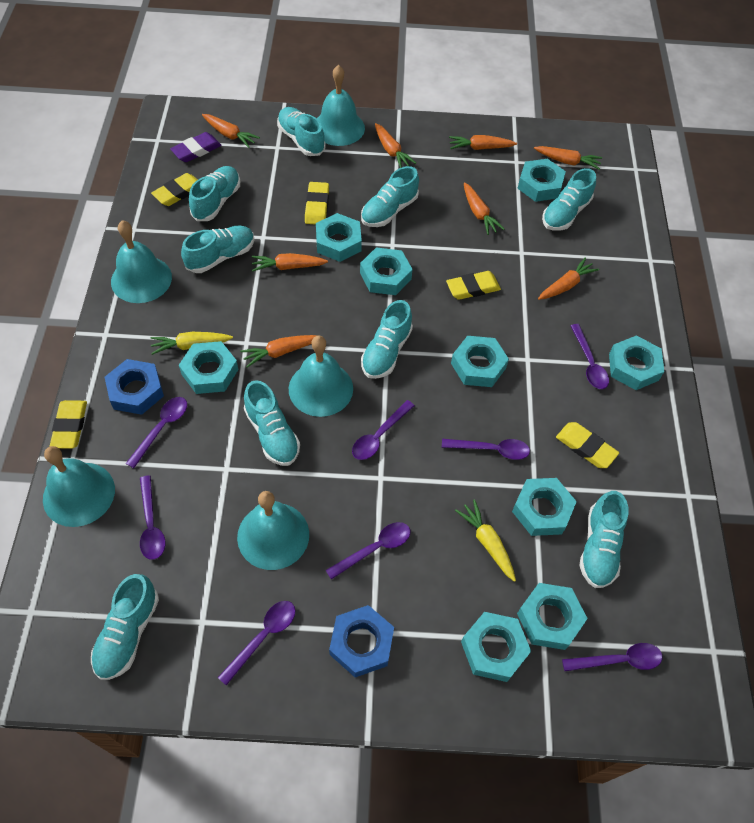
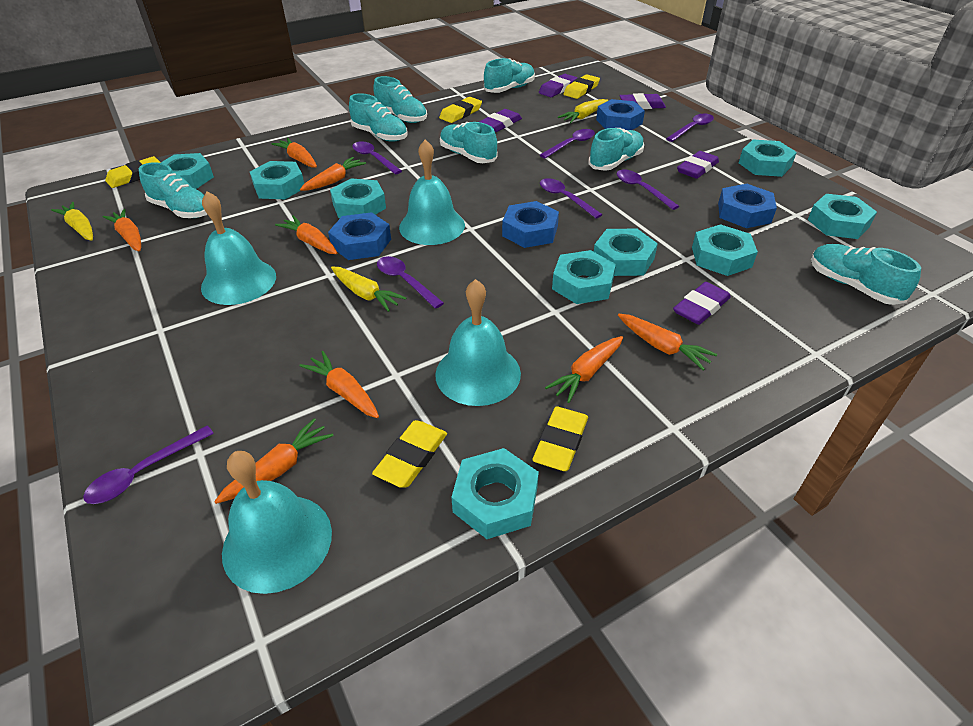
blue nut: 2 -> 4
purple eraser: 1 -> 5
purple spoon: 8 -> 7
turquoise bell: 5 -> 4
turquoise shoe: 9 -> 7
yellow carrot: 2 -> 3

